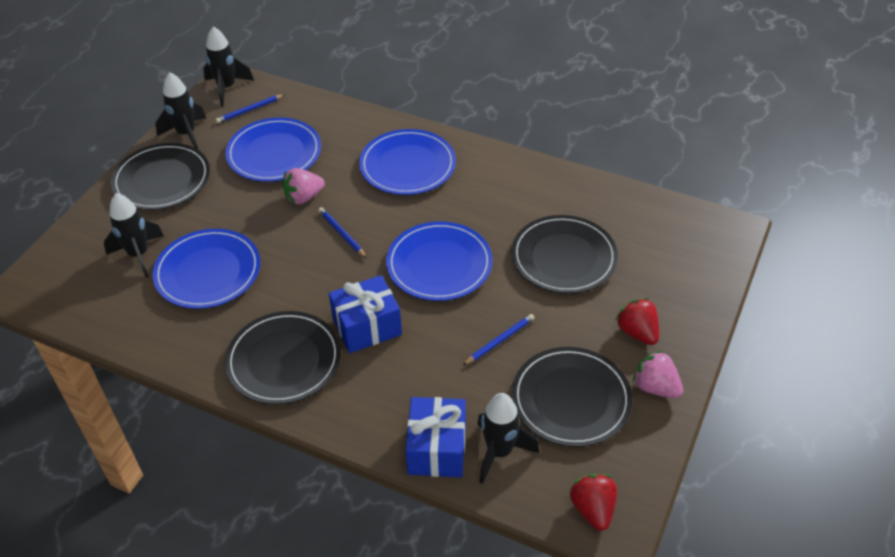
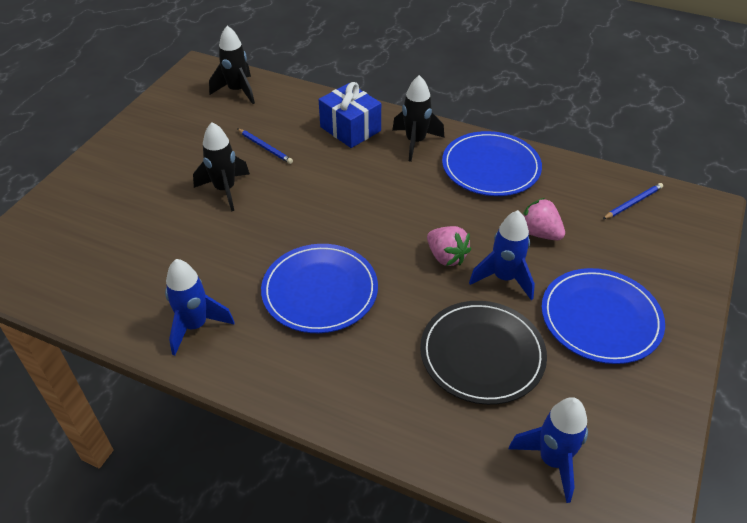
black plate: 4 -> 1
black rocket: 4 -> 3
blue gift: 2 -> 1
blue pencil: 3 -> 2
blue plate: 4 -> 3
blue rocket: 0 -> 3
red strawberry: 2 -> 0

